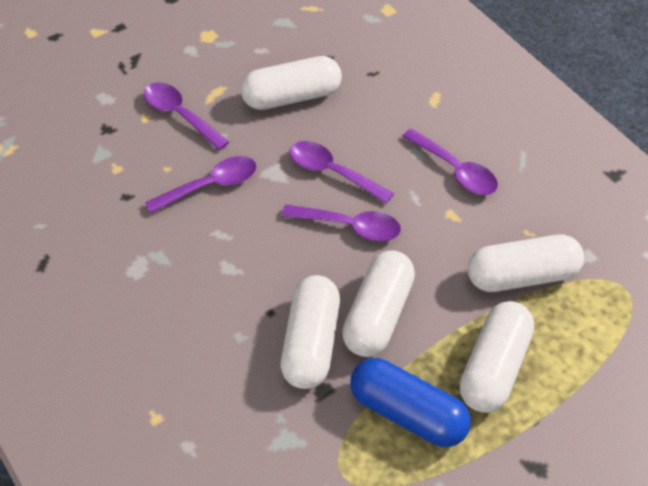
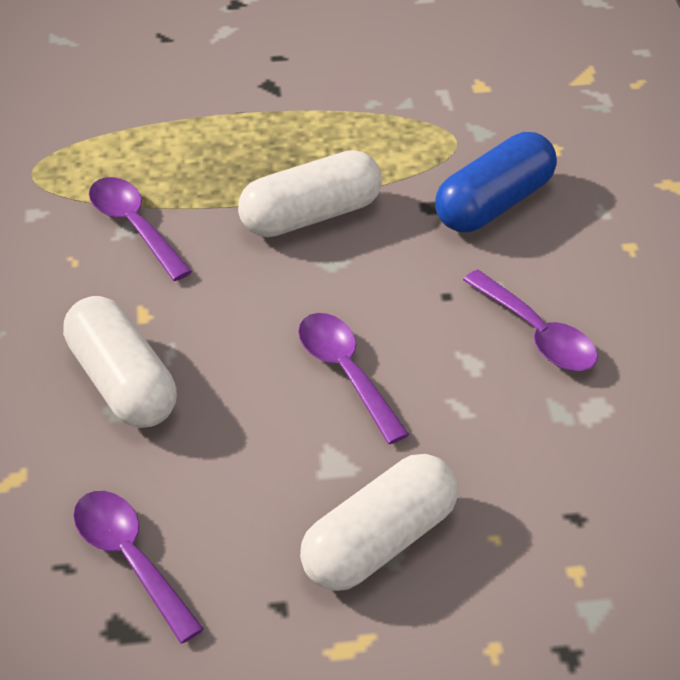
purple spoon: 5 -> 4
white capsule: 5 -> 3

